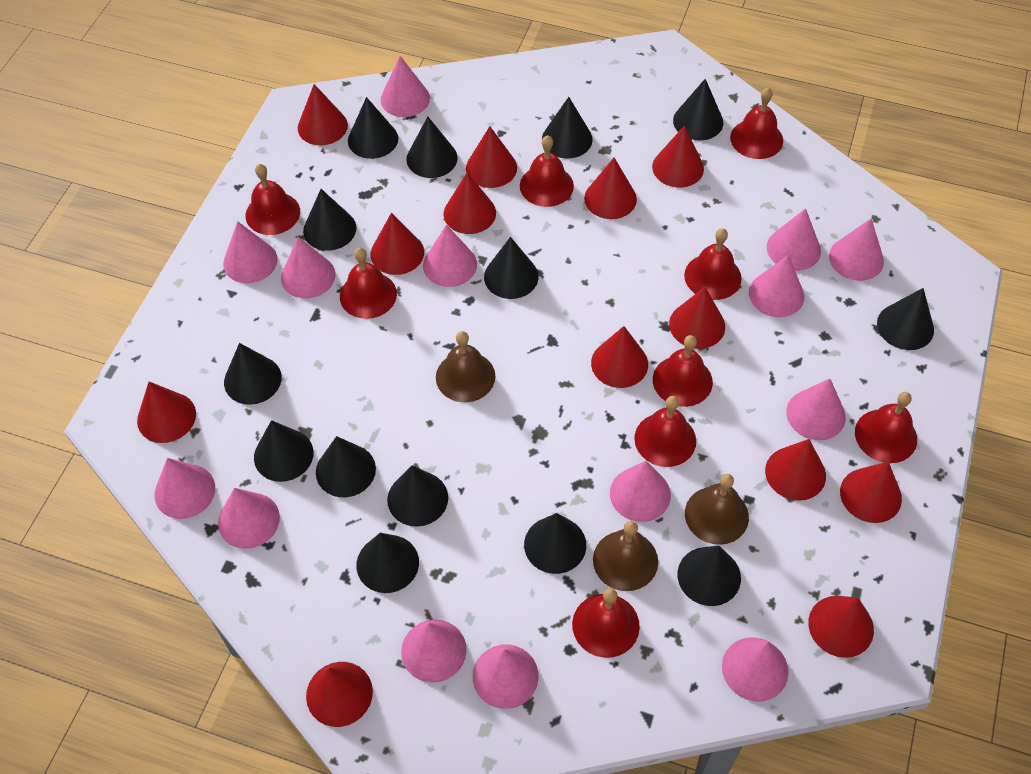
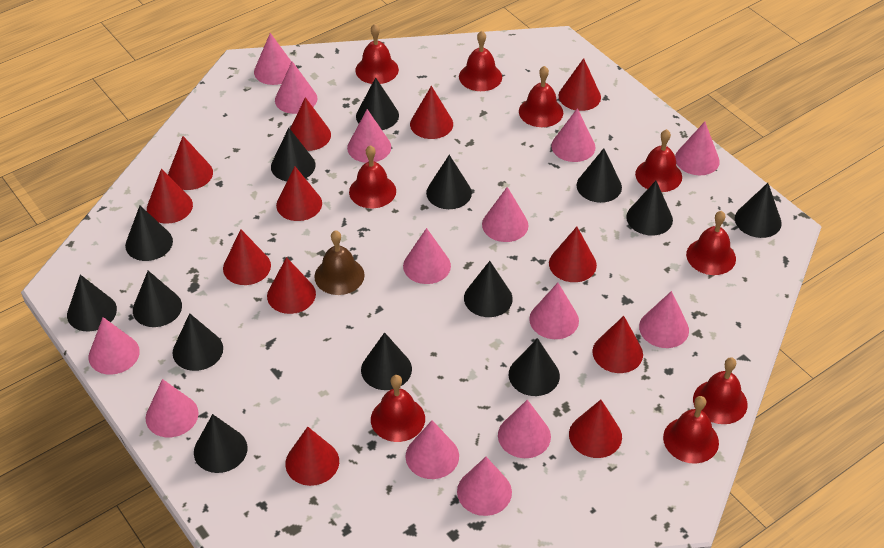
brown bell: 3 -> 1
red cone: 13 -> 12

